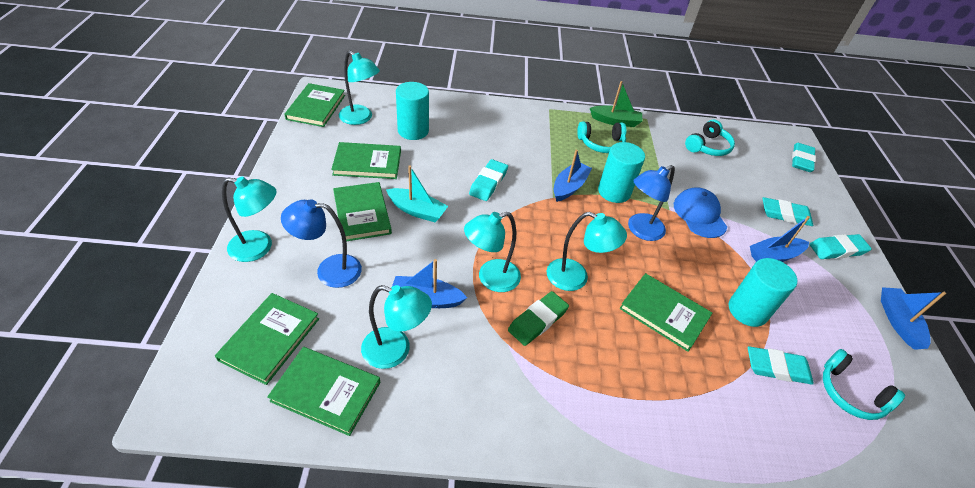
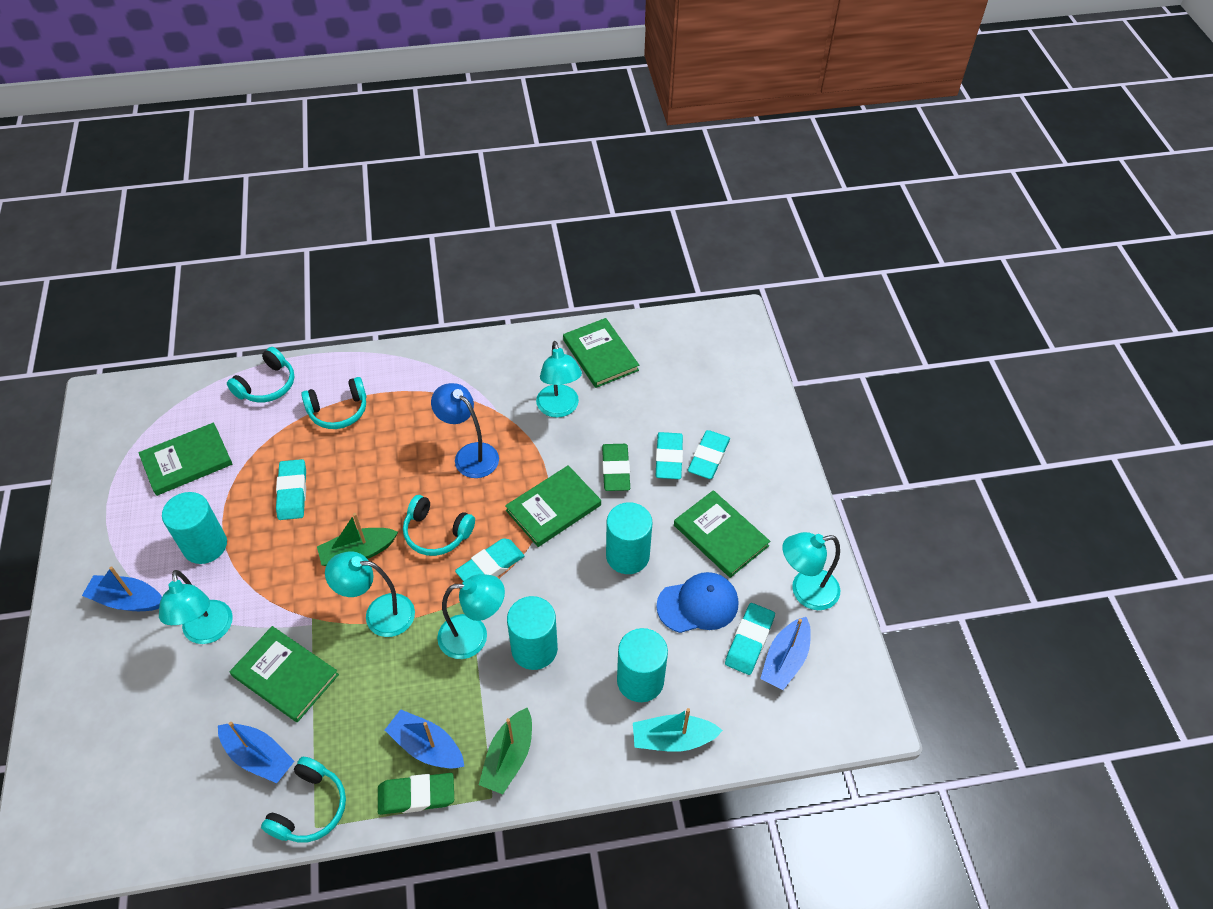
blue lamp: 2 -> 1
green boat: 1 -> 2
green book: 6 -> 5
green eraser: 1 -> 2
turquoise cylinder: 3 -> 4
turquoise headphones: 3 -> 4

